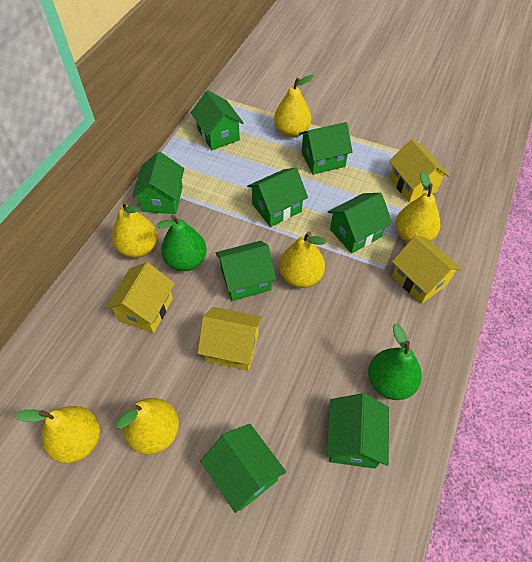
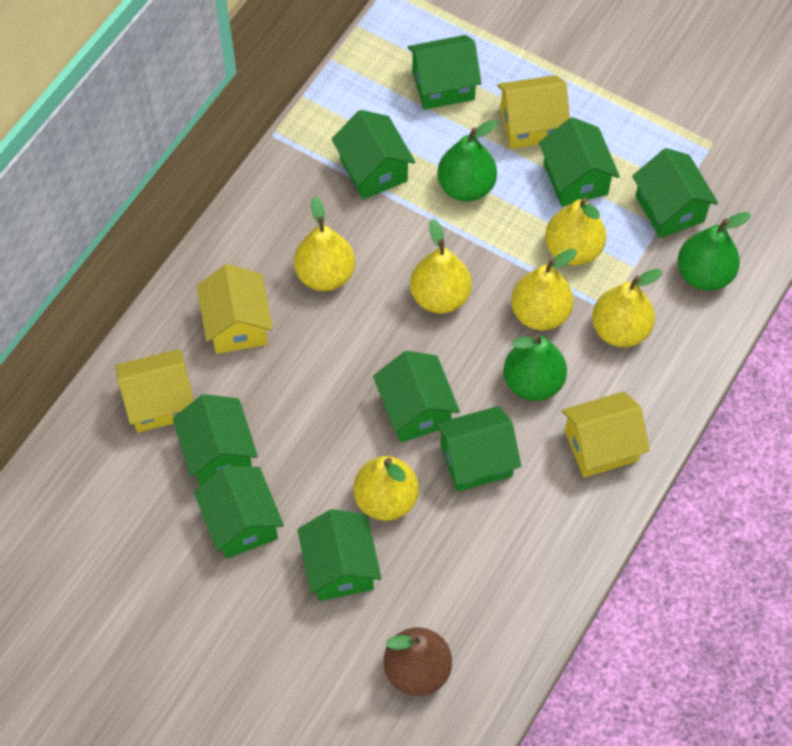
brown pear: 0 -> 1
green house: 8 -> 9
green pear: 2 -> 3

